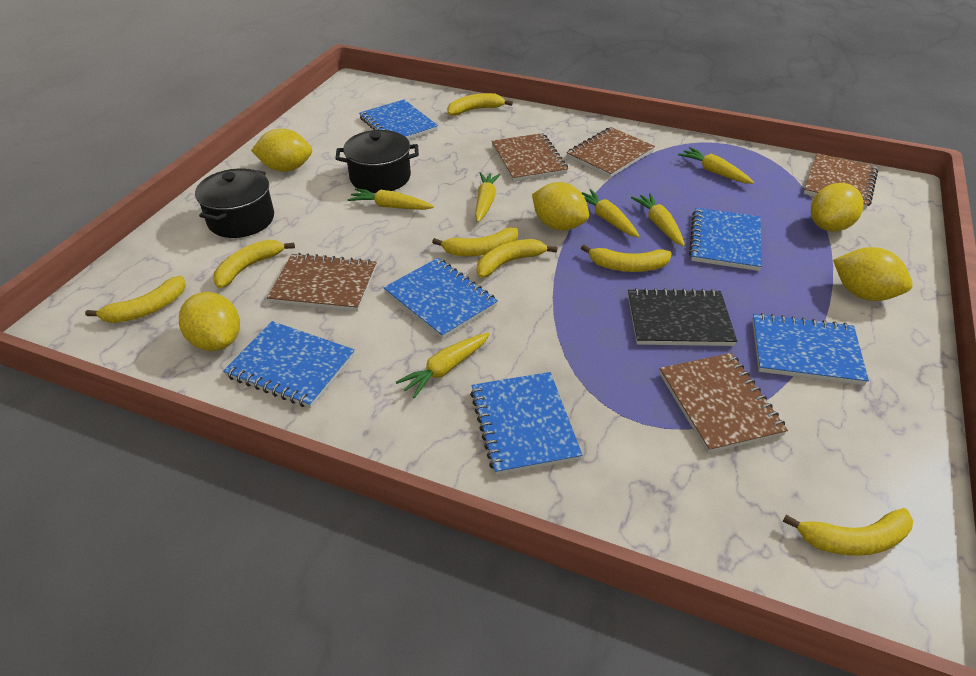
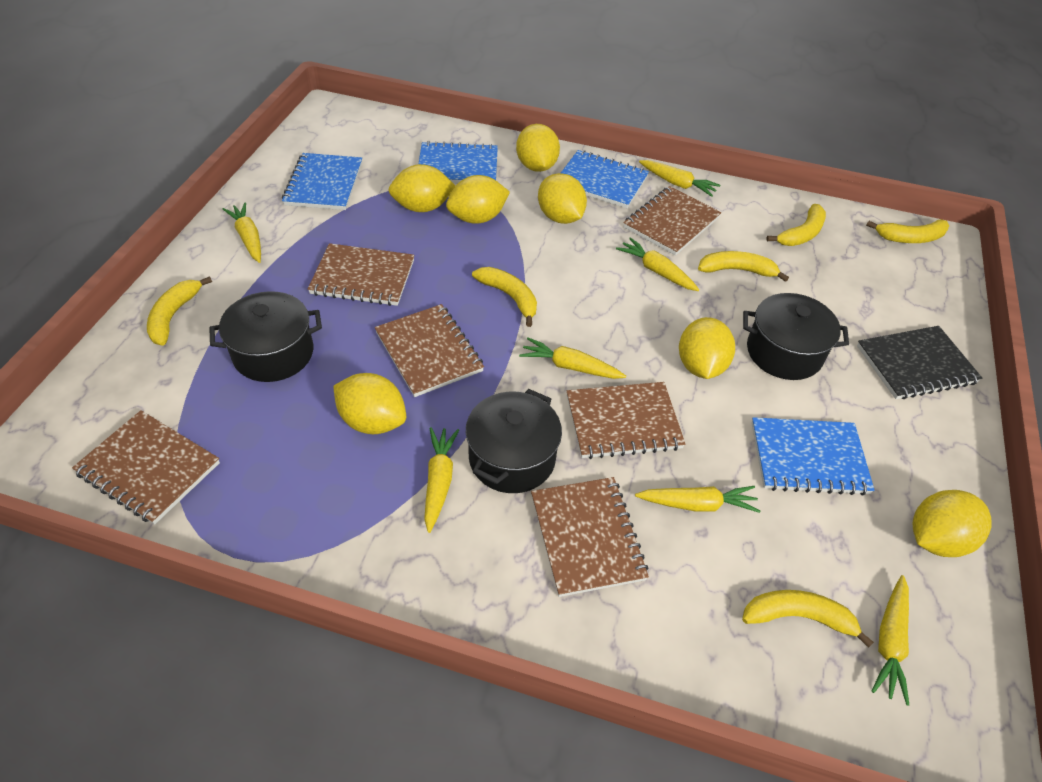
black pot: 2 -> 3
blue notebook: 6 -> 4
brown notebook: 5 -> 6
yellow banana: 7 -> 6
yellow carrot: 6 -> 7
yellow lemon: 5 -> 7

